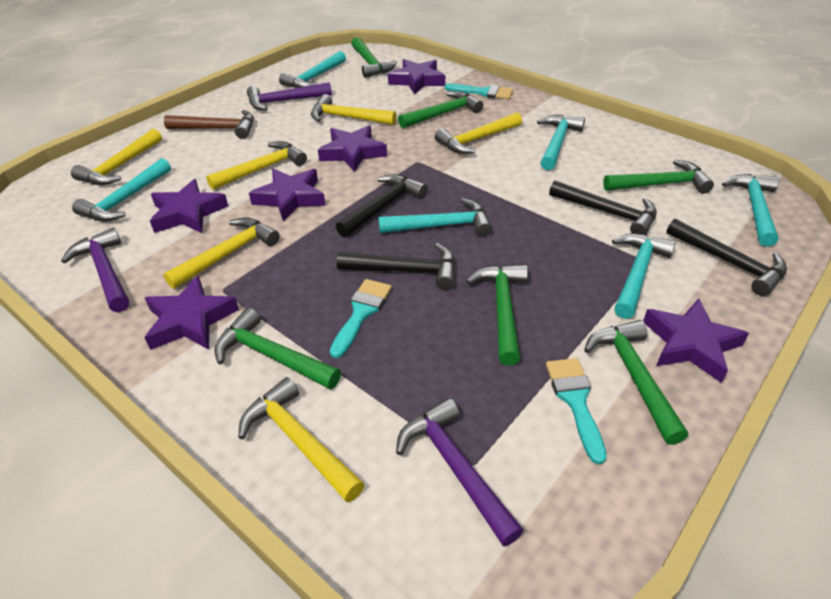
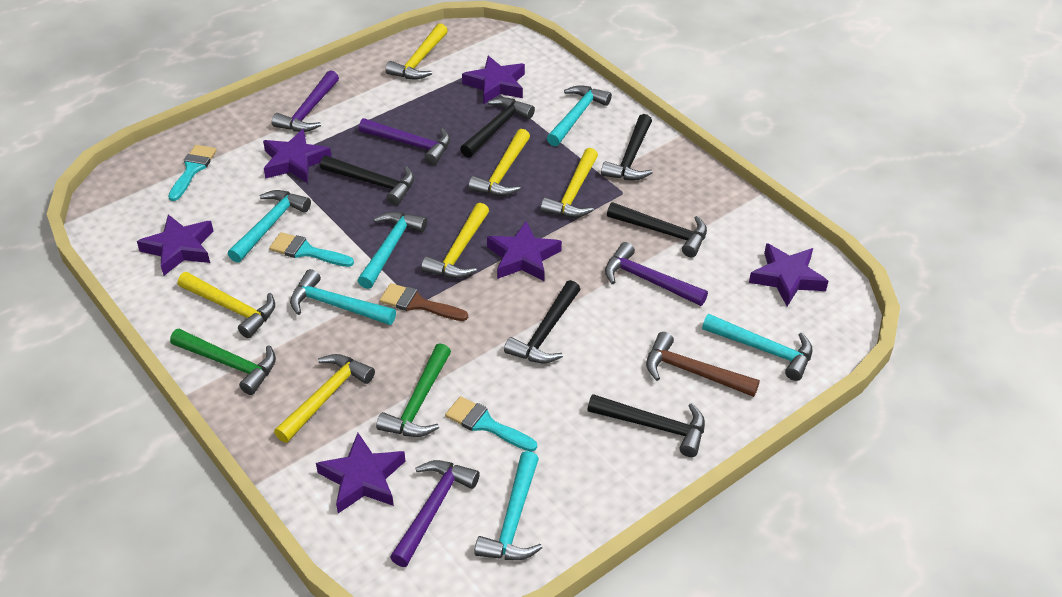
black hammer: 4 -> 6
brown brush: 0 -> 1
green hammer: 6 -> 2
purple hammer: 3 -> 4

